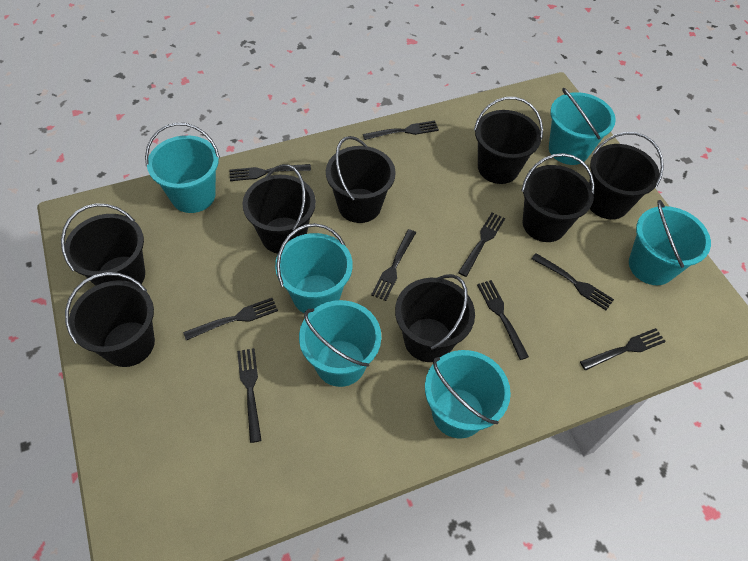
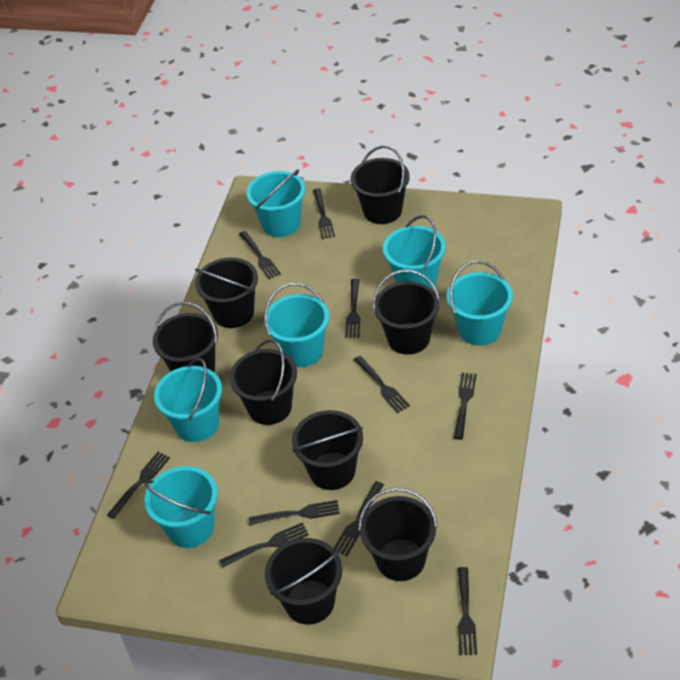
black fork: 9 -> 10

